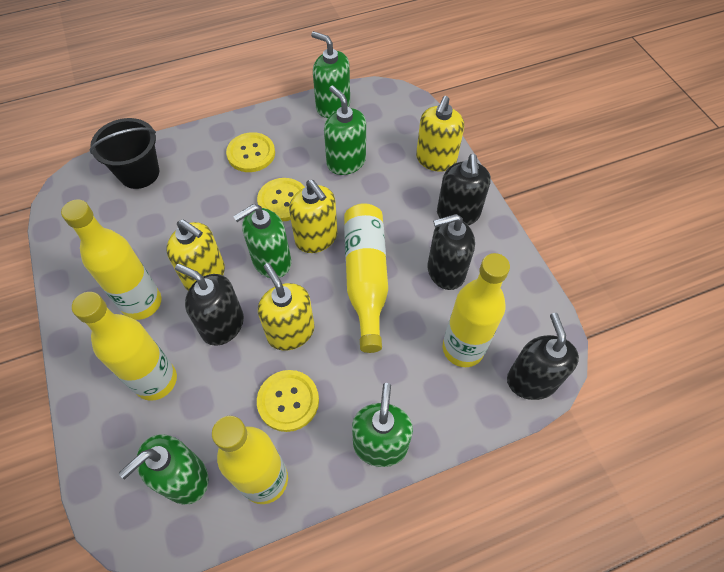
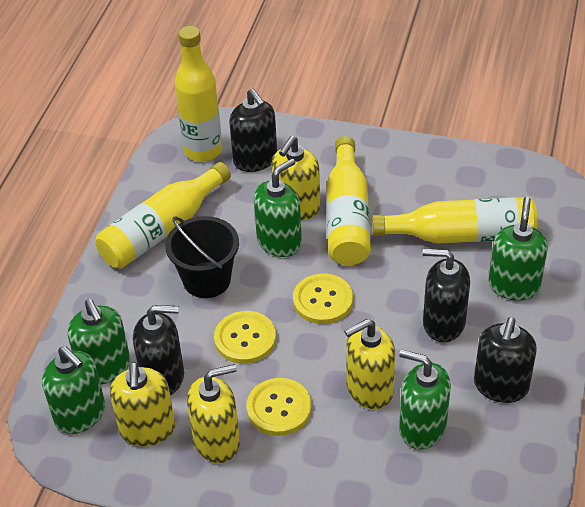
yellow bottle: 5 -> 4

